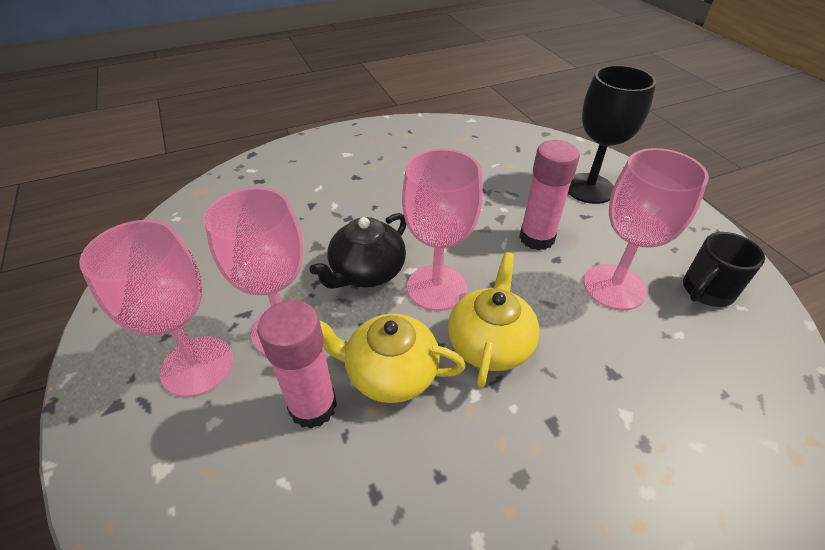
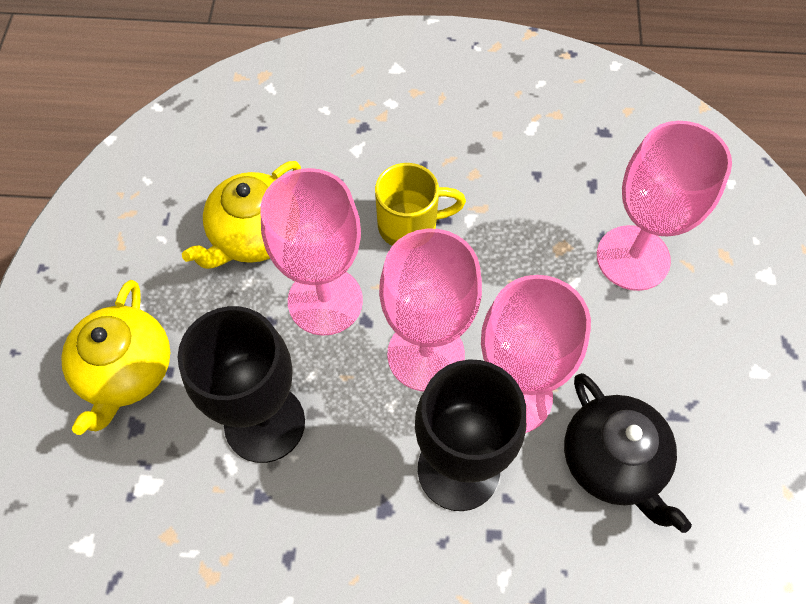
black goblet: 1 -> 2
black mug: 1 -> 0
pink glue stick: 2 -> 0
yellow mug: 0 -> 1

